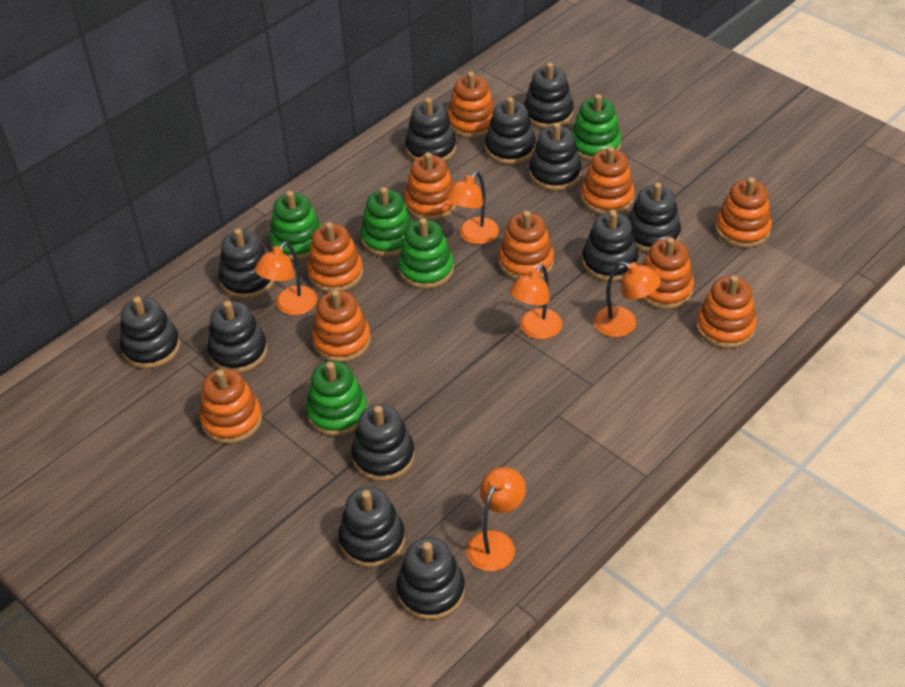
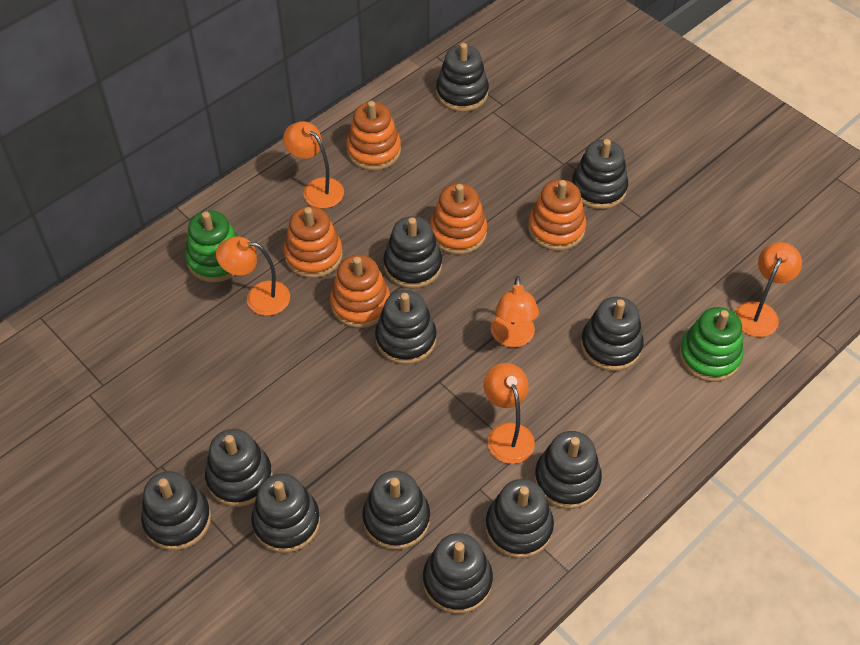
green stacking toy: 5 -> 2
orange stacking toy: 10 -> 5

